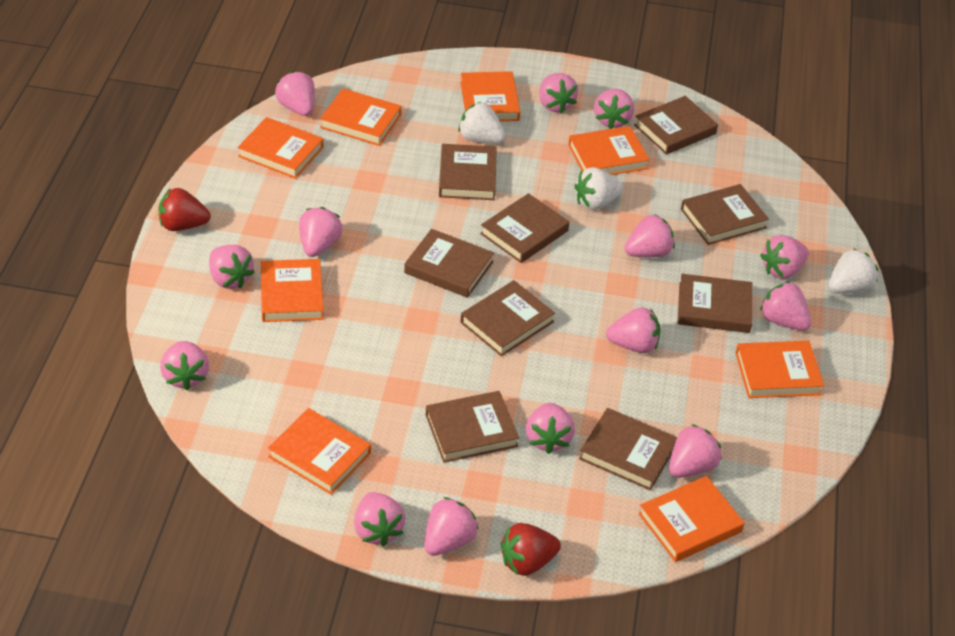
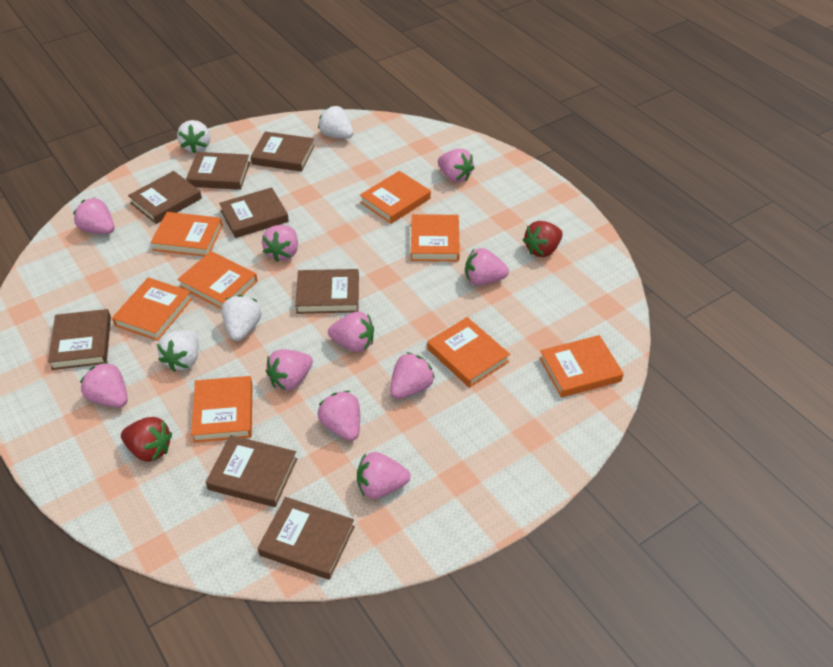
brown book: 9 -> 8
pink strawberry: 14 -> 10
white strawberry: 3 -> 4

